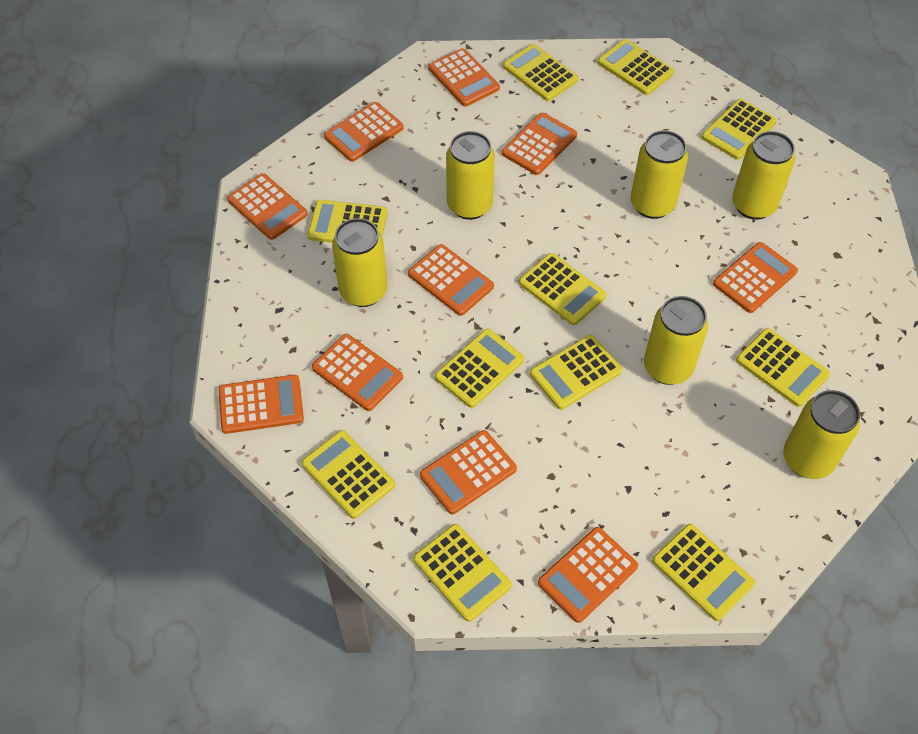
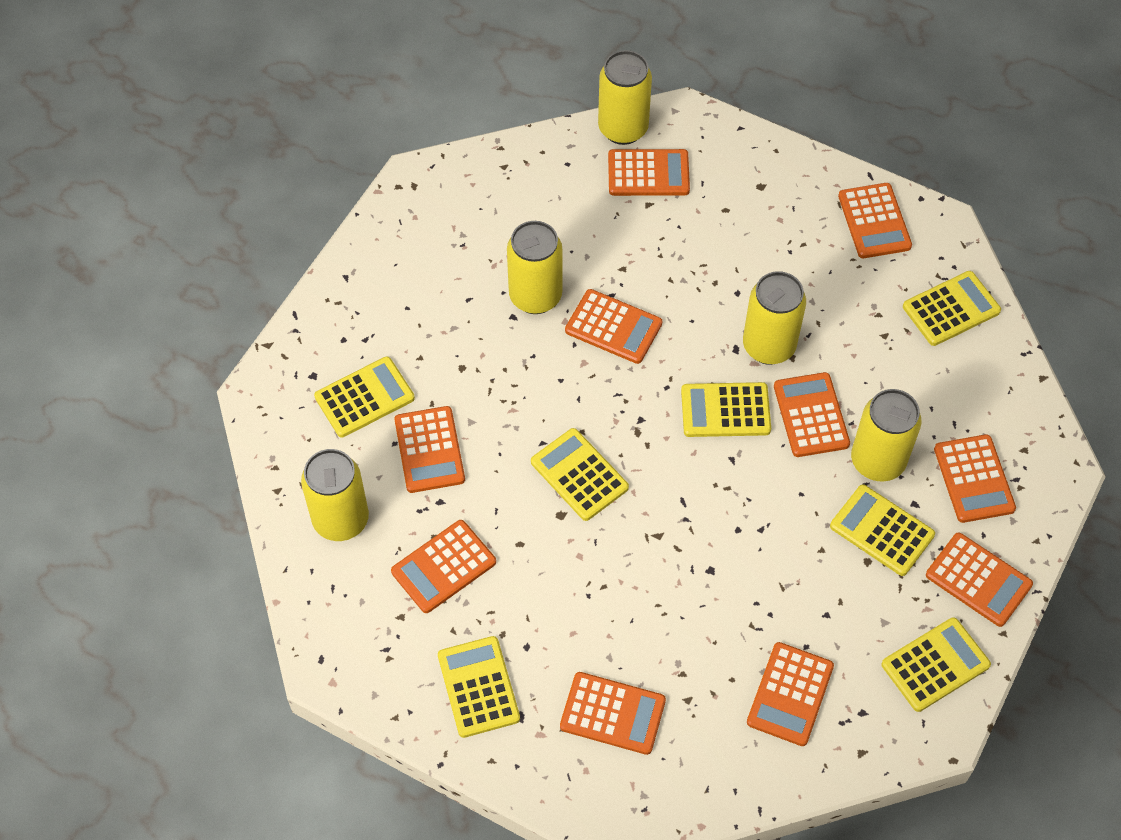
yellow calculator: 11 -> 7
yellow can: 6 -> 5

